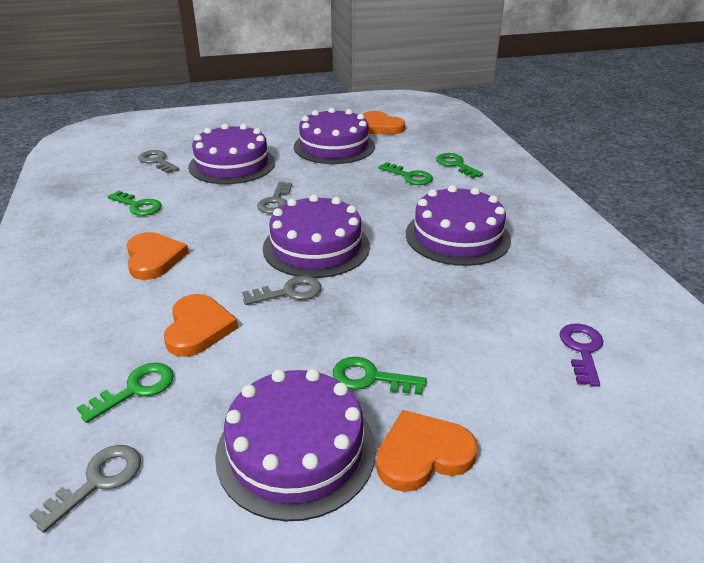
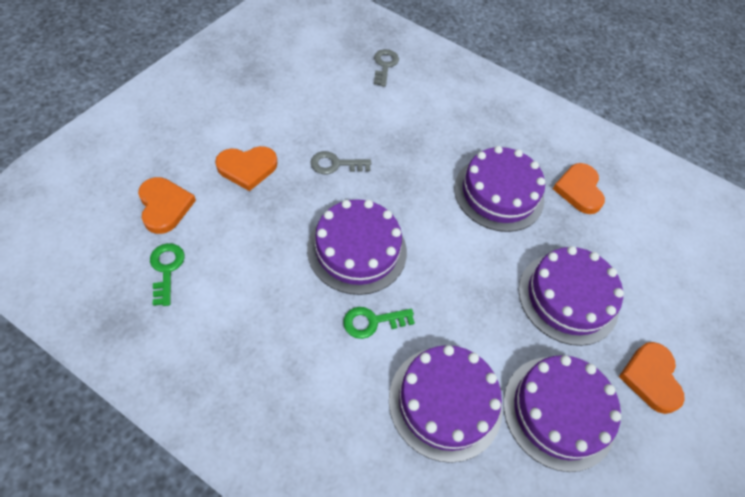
green key: 5 -> 2
grey key: 4 -> 2
purple key: 1 -> 0

